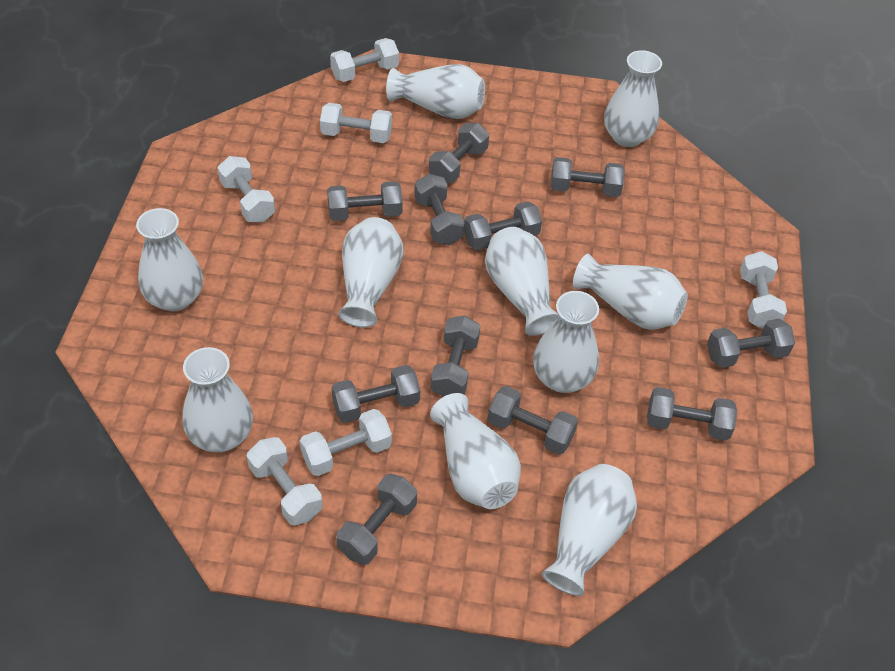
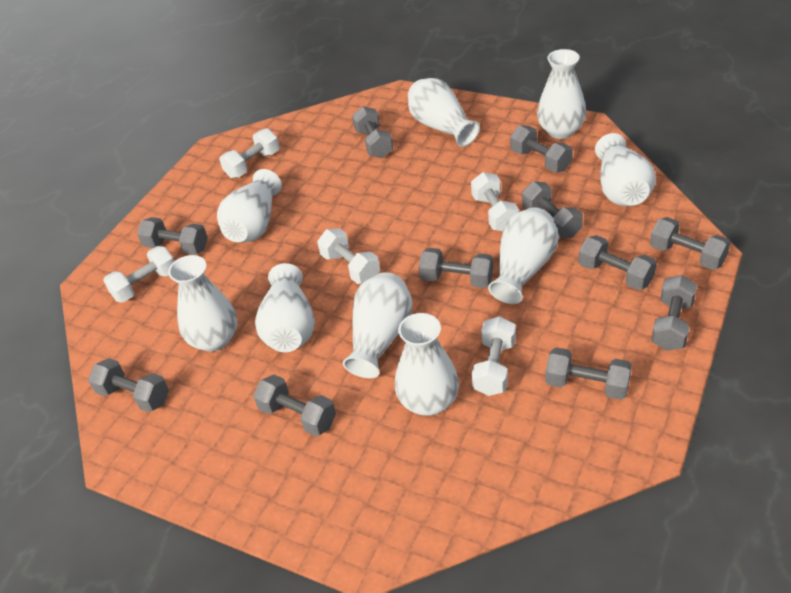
white dumbbell: 6 -> 5
white vase: 10 -> 9

